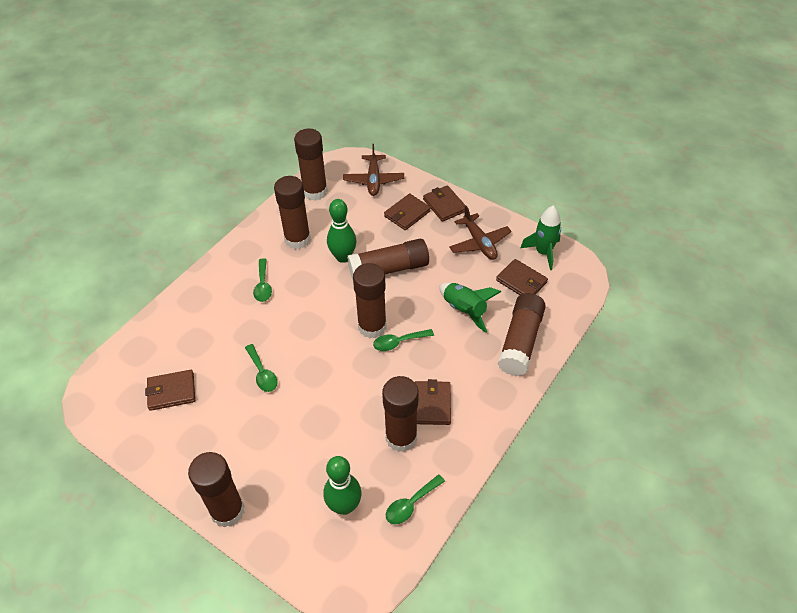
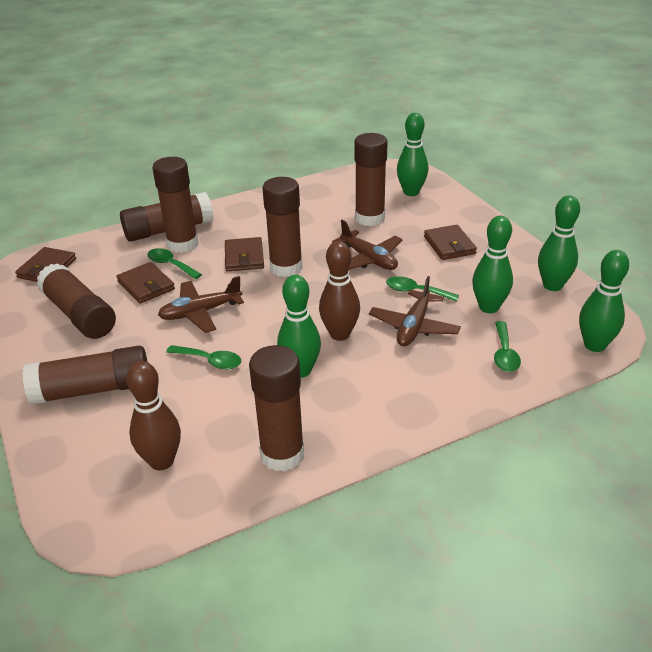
brown bowling pin: 0 -> 2
brown plane: 2 -> 3
brown wallet: 5 -> 4
green bowling pin: 2 -> 5
green rocket: 2 -> 0

